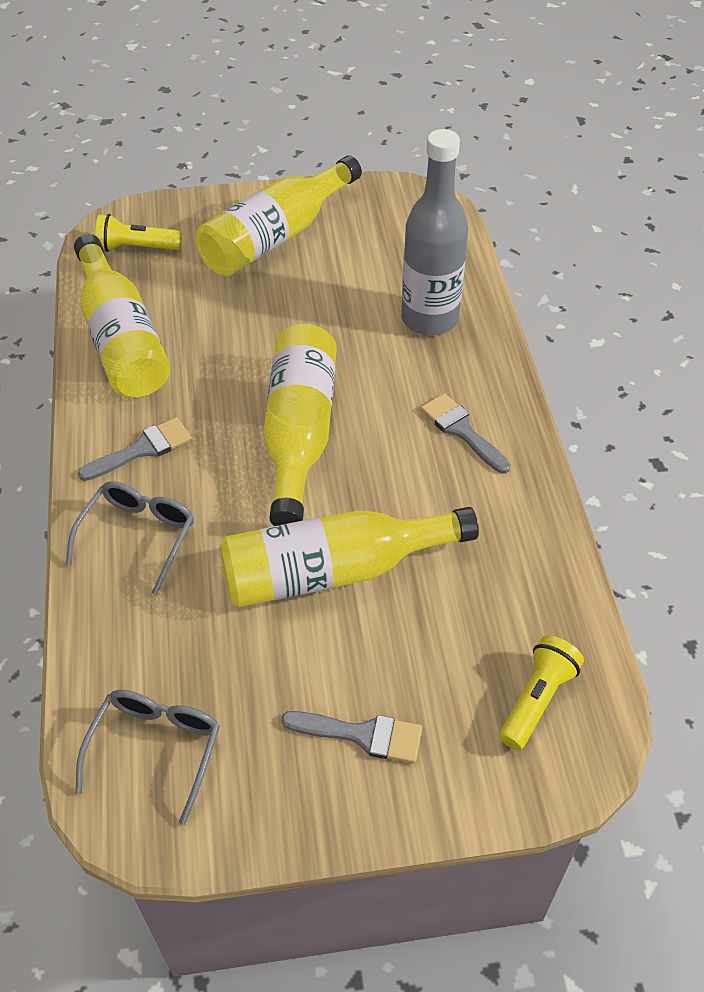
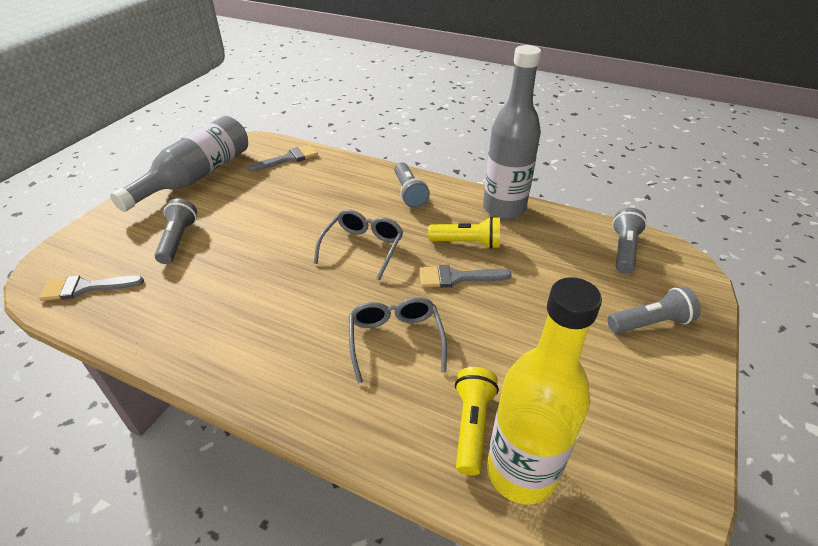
grey bottle: 1 -> 2
grey flashlight: 0 -> 4
yellow bottle: 4 -> 1

